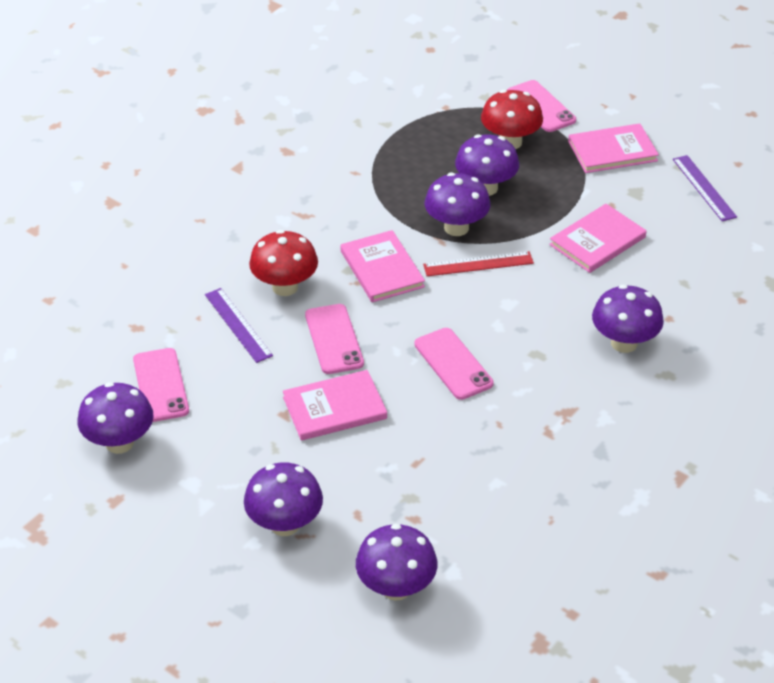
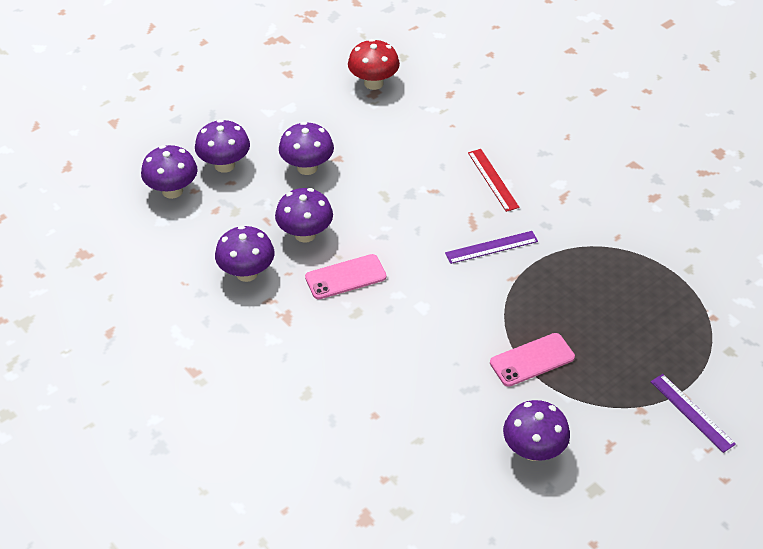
pink book: 4 -> 0
pink phone: 4 -> 2
red mushroom: 2 -> 1

